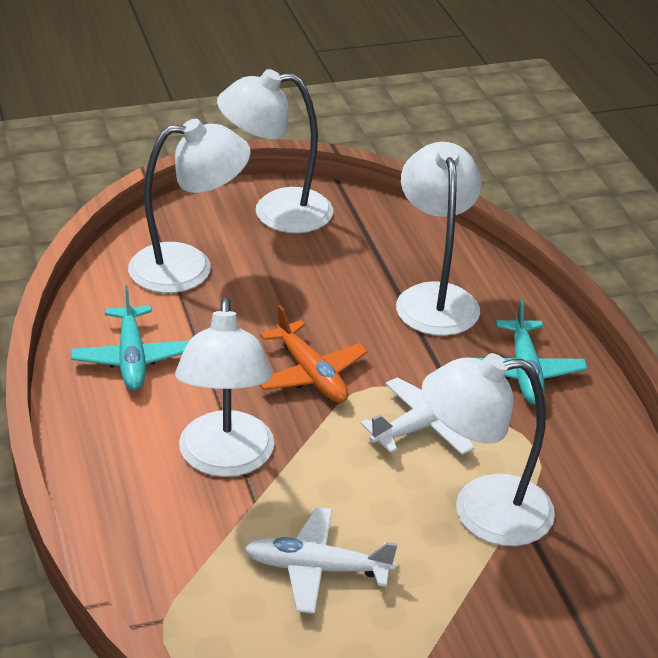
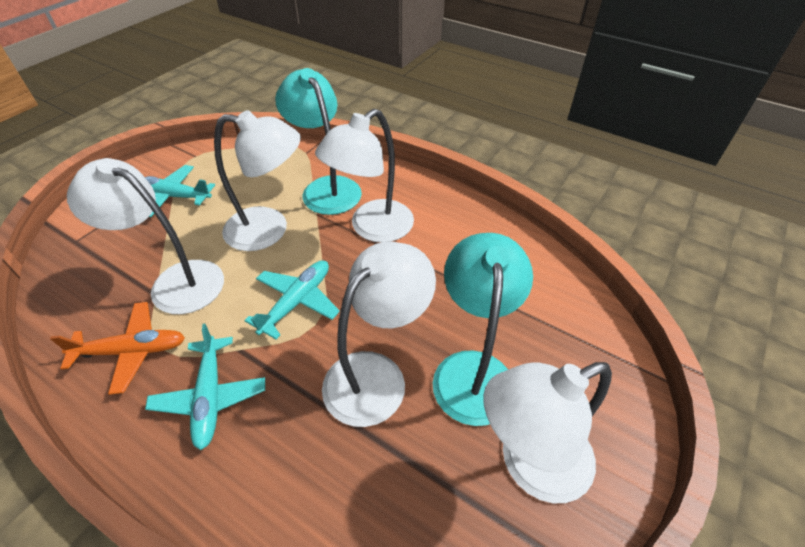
turquoise lamp: 0 -> 2
turquoise plane: 2 -> 3
white plane: 2 -> 0

